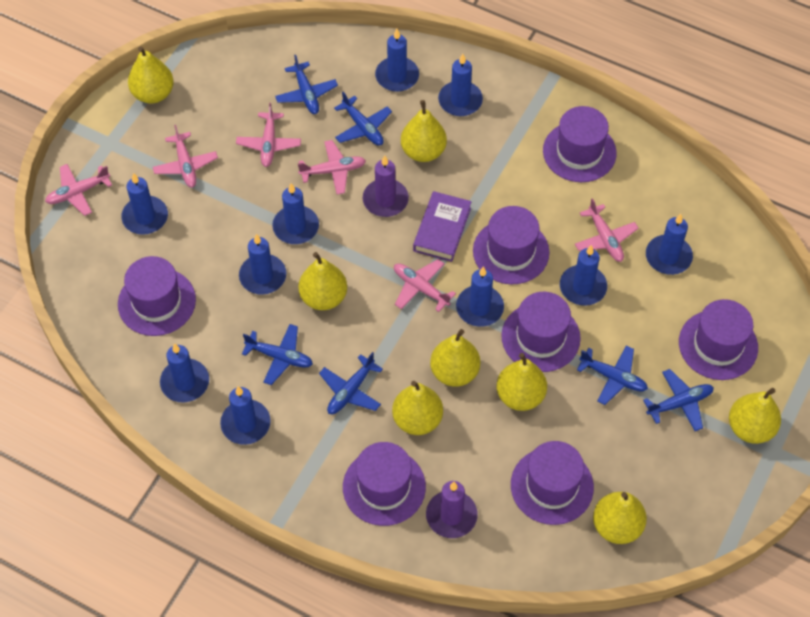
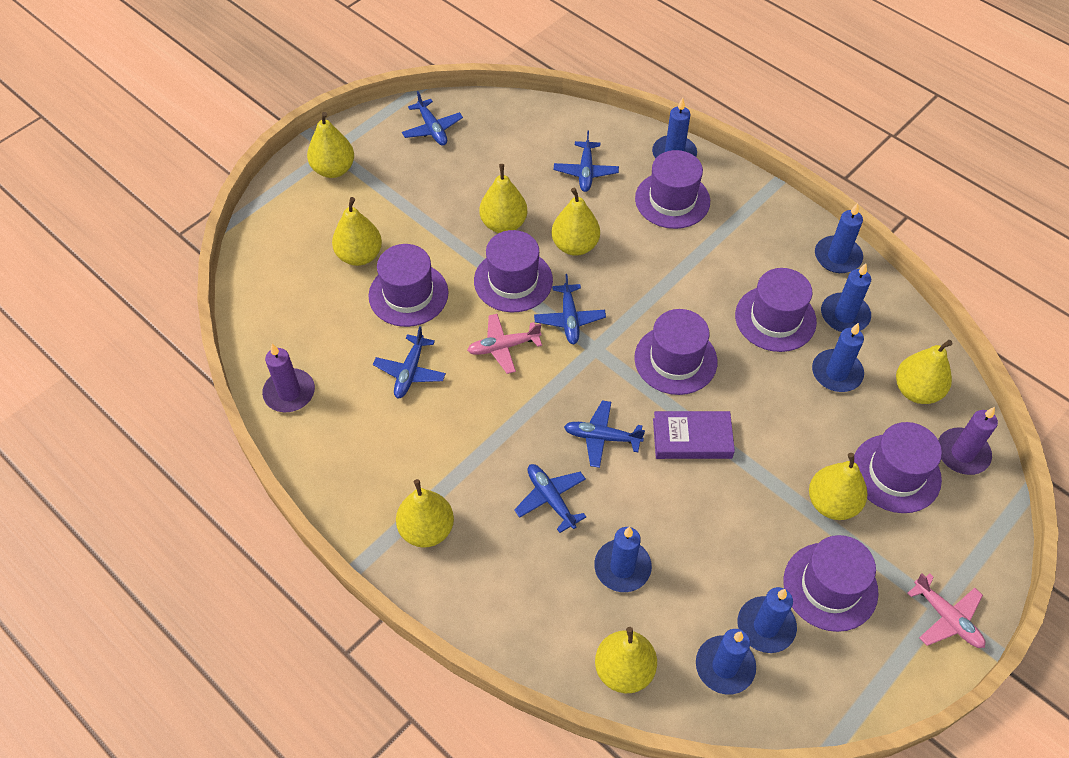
blue candle: 10 -> 7
pink plane: 6 -> 2

